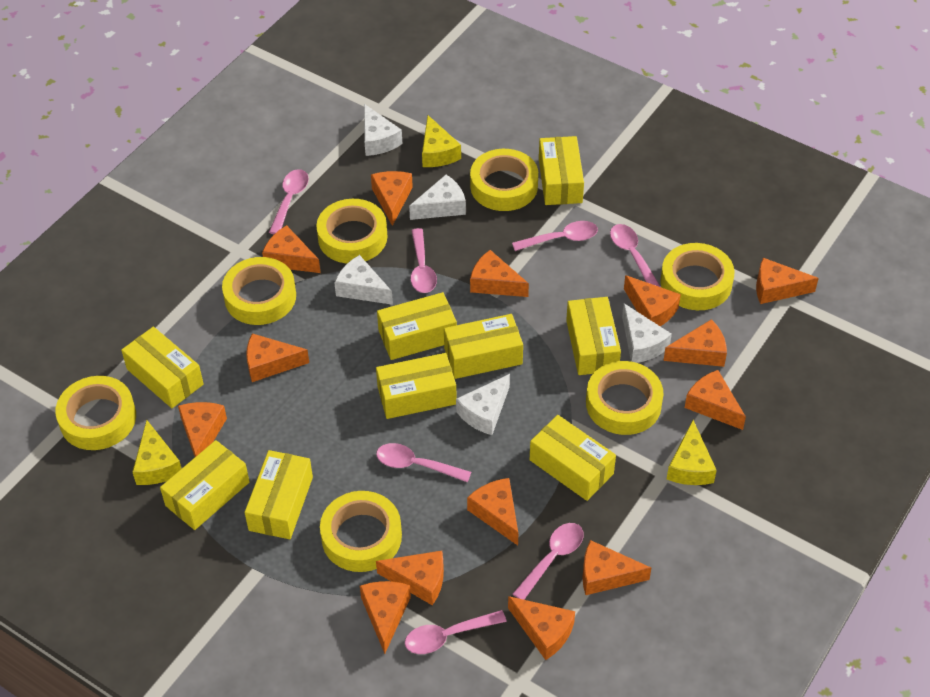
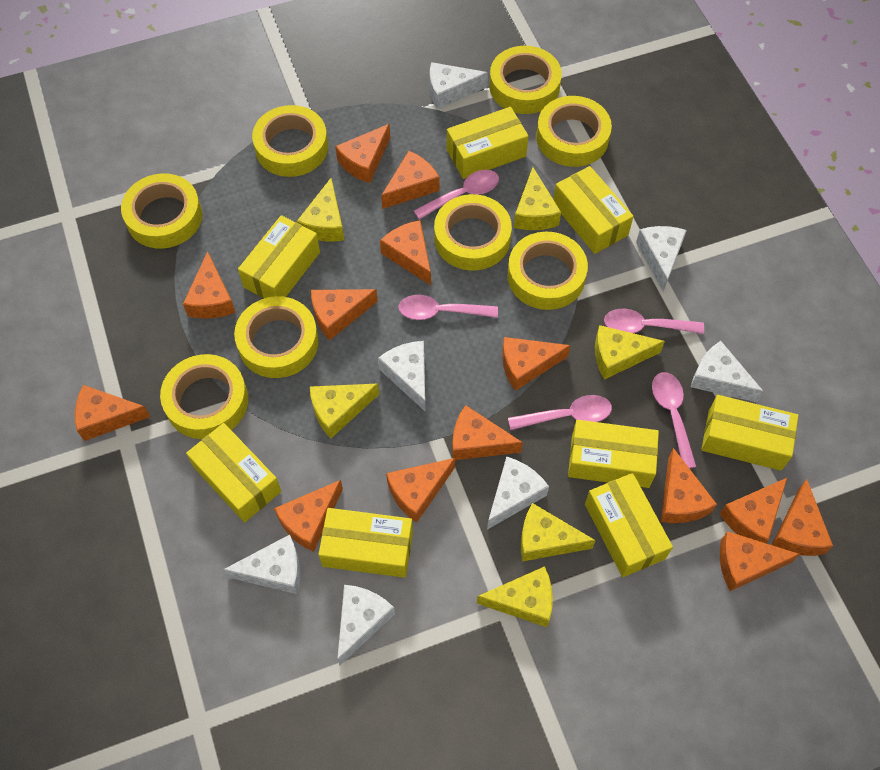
pink spoon: 7 -> 5
white cheese: 5 -> 7
yellow box: 9 -> 8
yellow cheese: 3 -> 6
yellow tape: 7 -> 8

